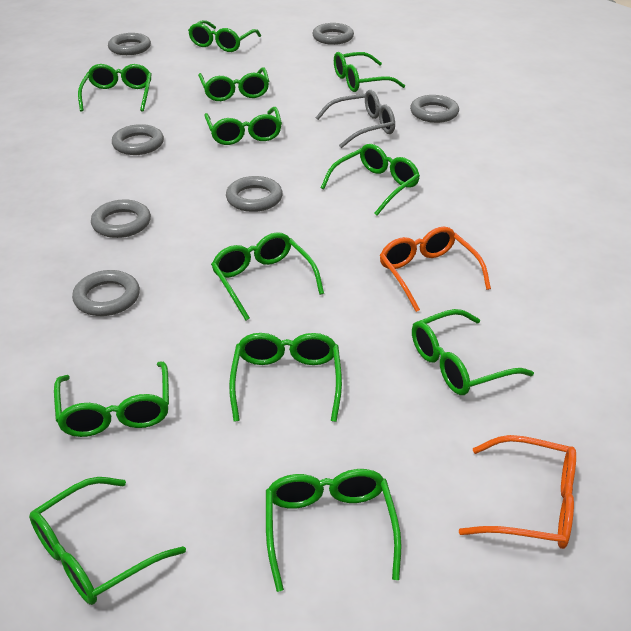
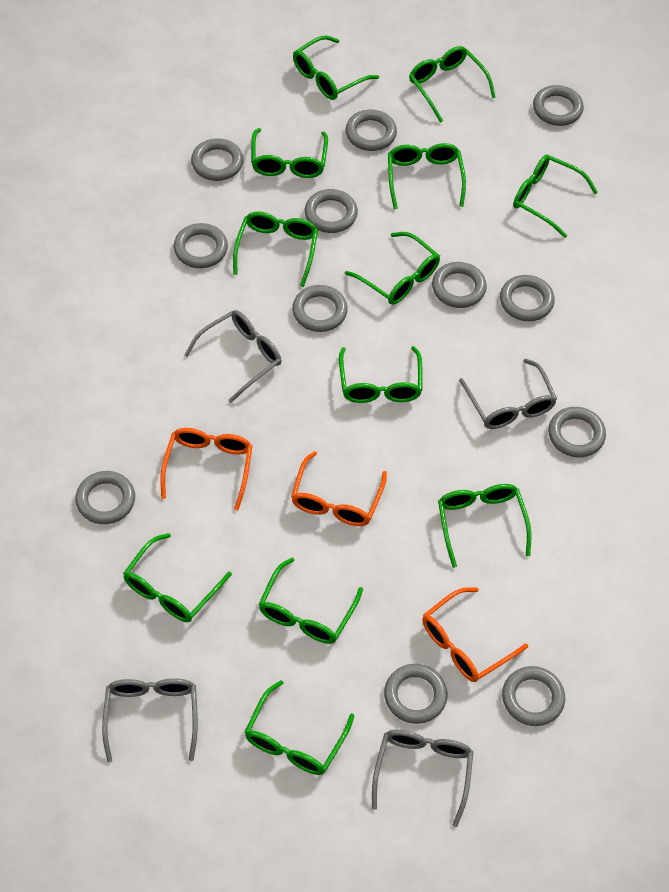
grey glasses: 1 -> 4
grey ring: 7 -> 12
orange glasses: 2 -> 3

